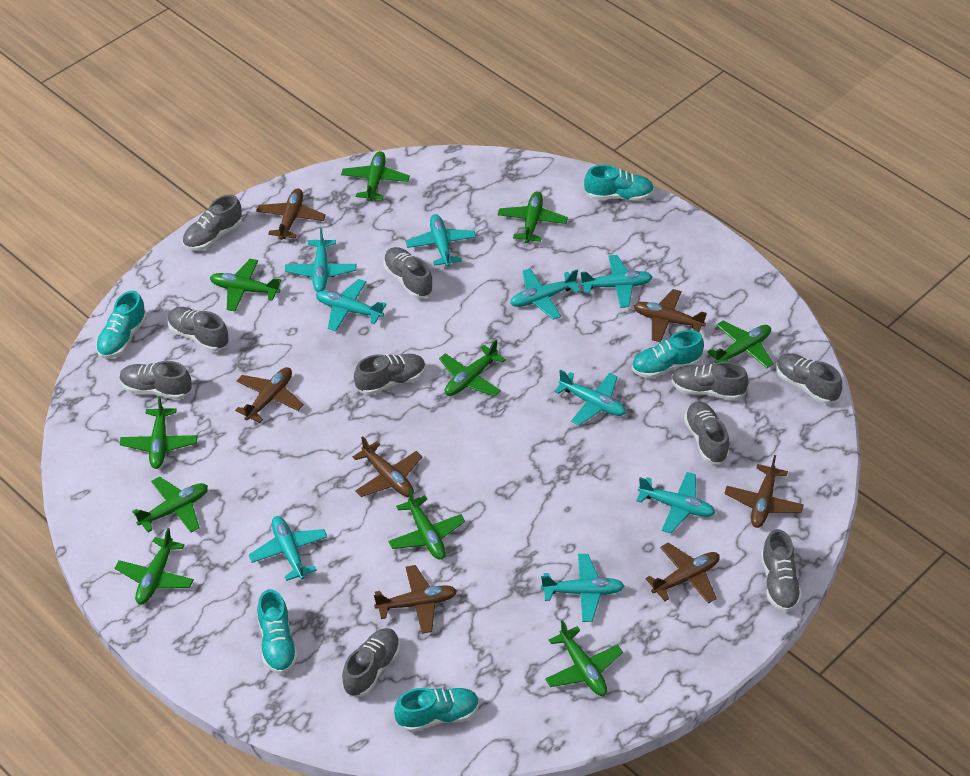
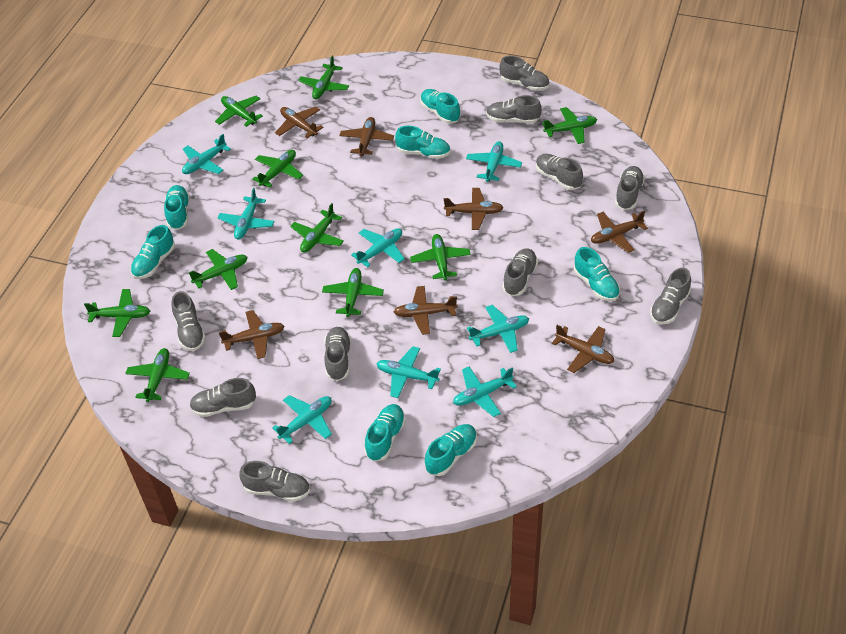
turquoise plane: 9 -> 8
turquoise shoe: 5 -> 7

